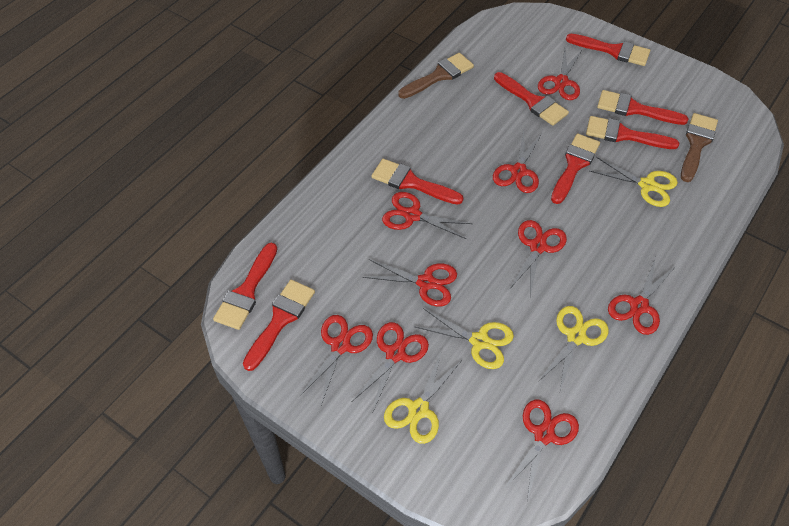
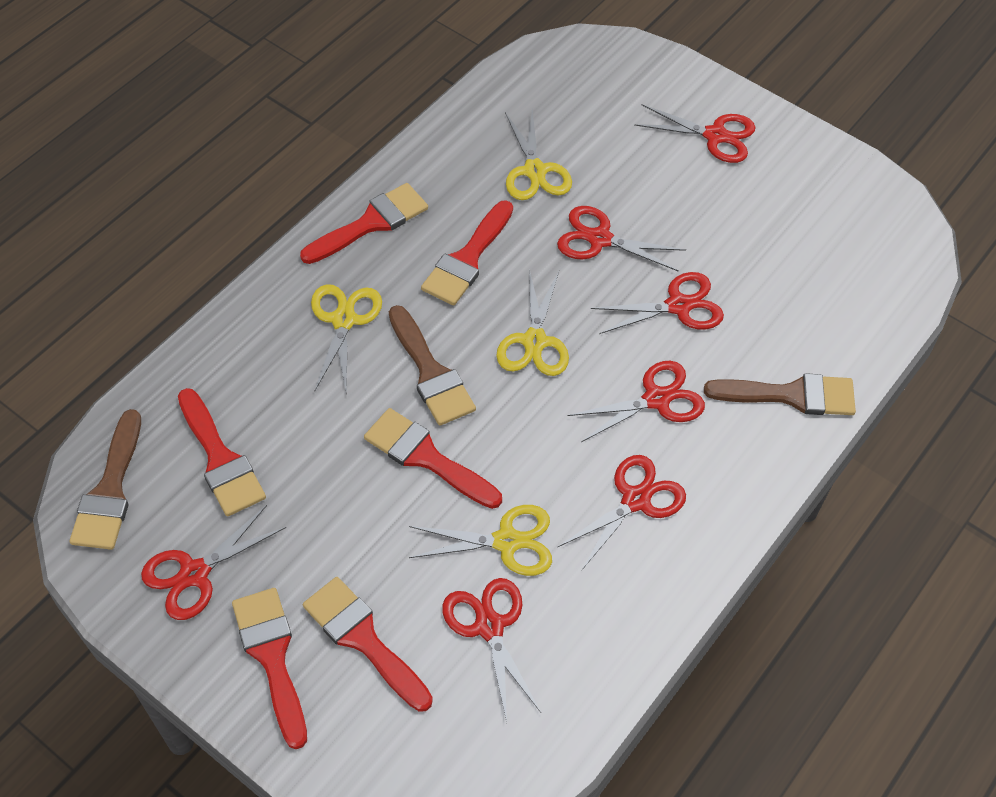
brown brush: 2 -> 3
red brush: 8 -> 6
red scissors: 9 -> 7

